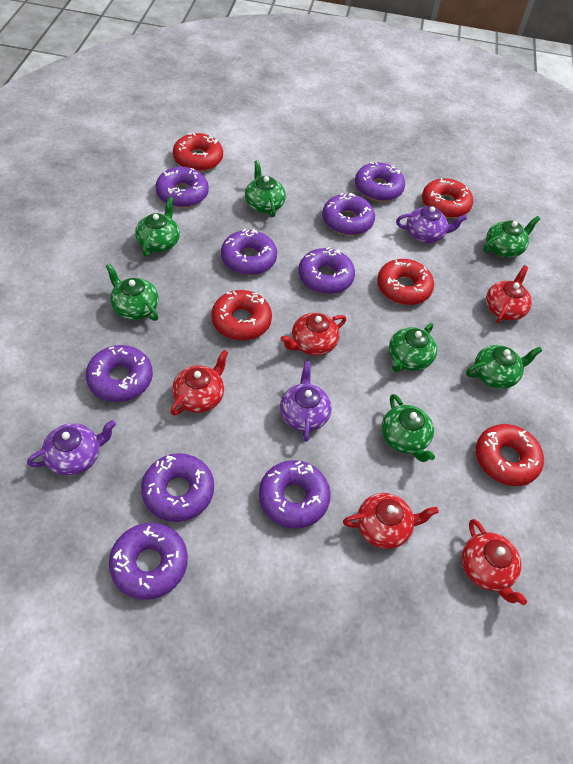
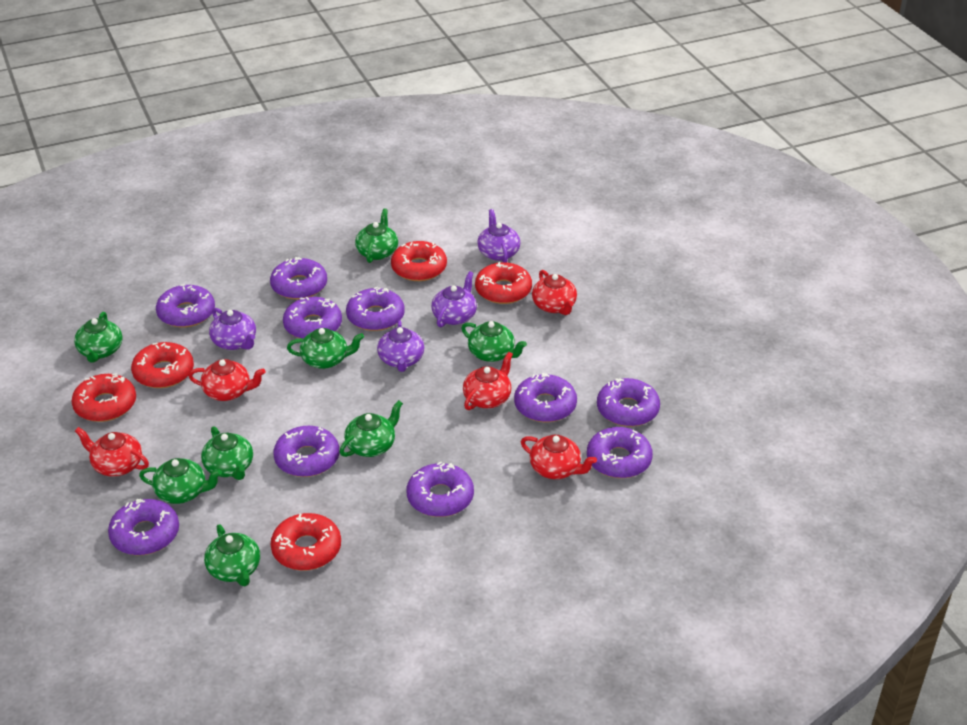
green teapot: 7 -> 8
purple donut: 9 -> 10
purple teapot: 3 -> 4

